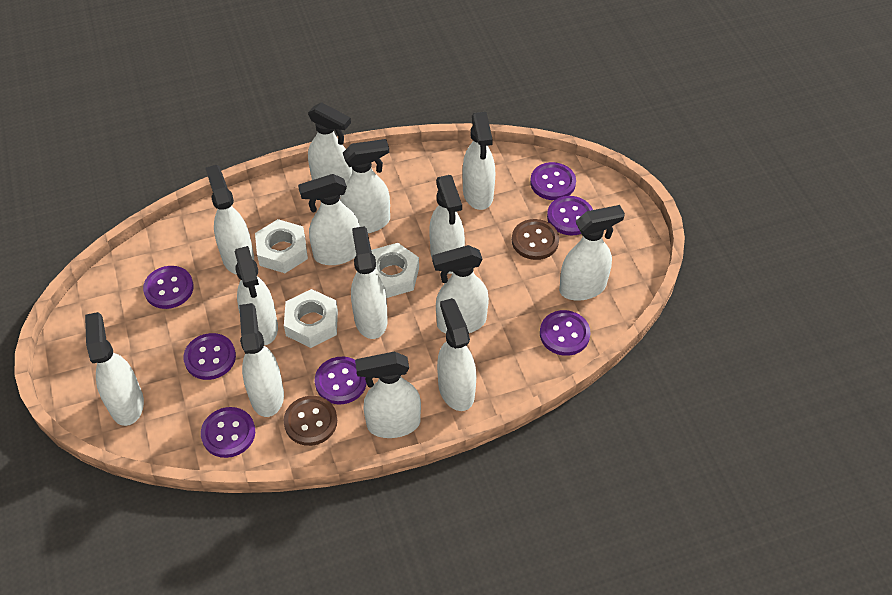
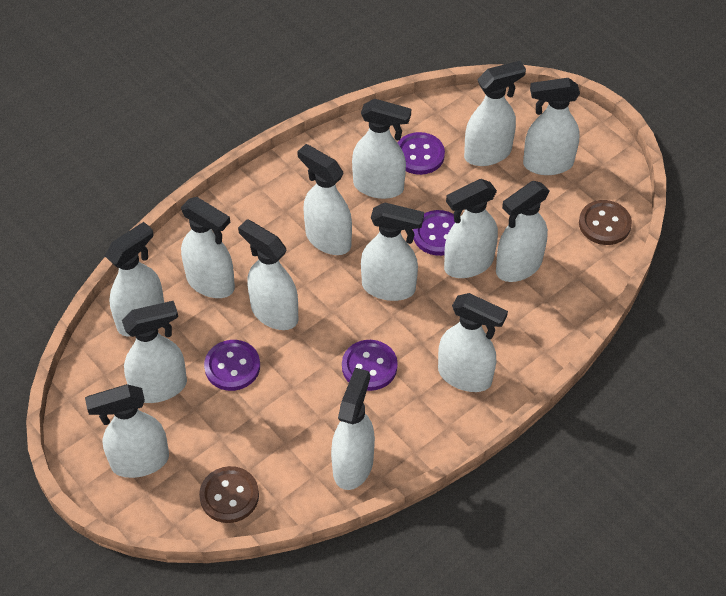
purple button: 7 -> 4
white nut: 3 -> 0

